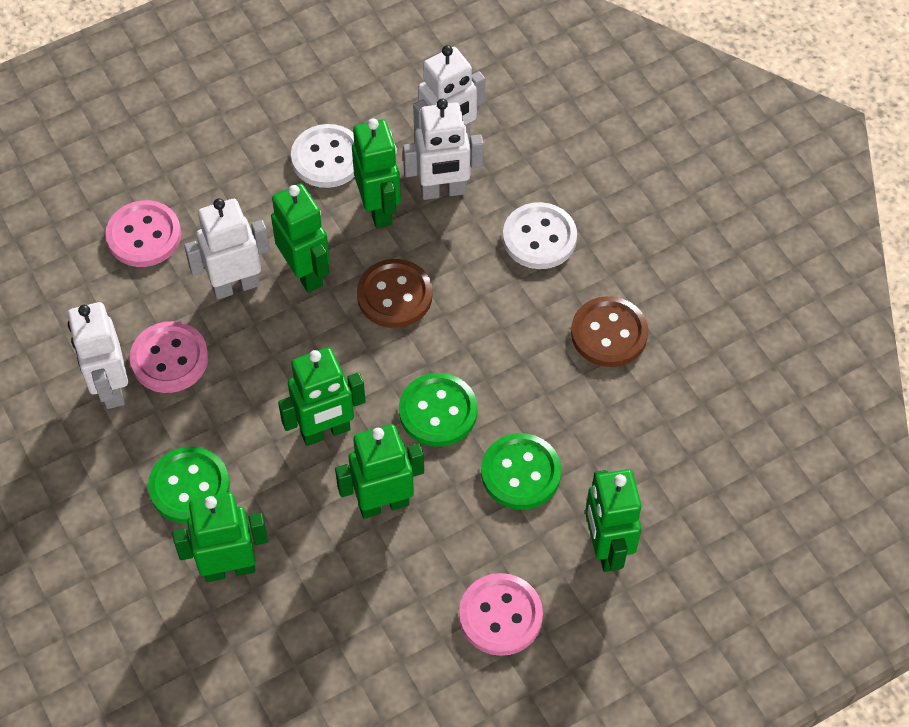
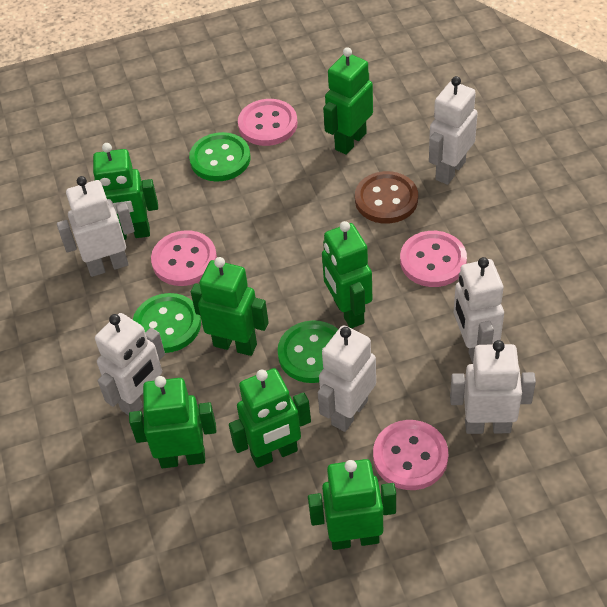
brown button: 2 -> 1
green robot: 6 -> 7
pink button: 3 -> 4
white button: 2 -> 0
white robot: 4 -> 6

